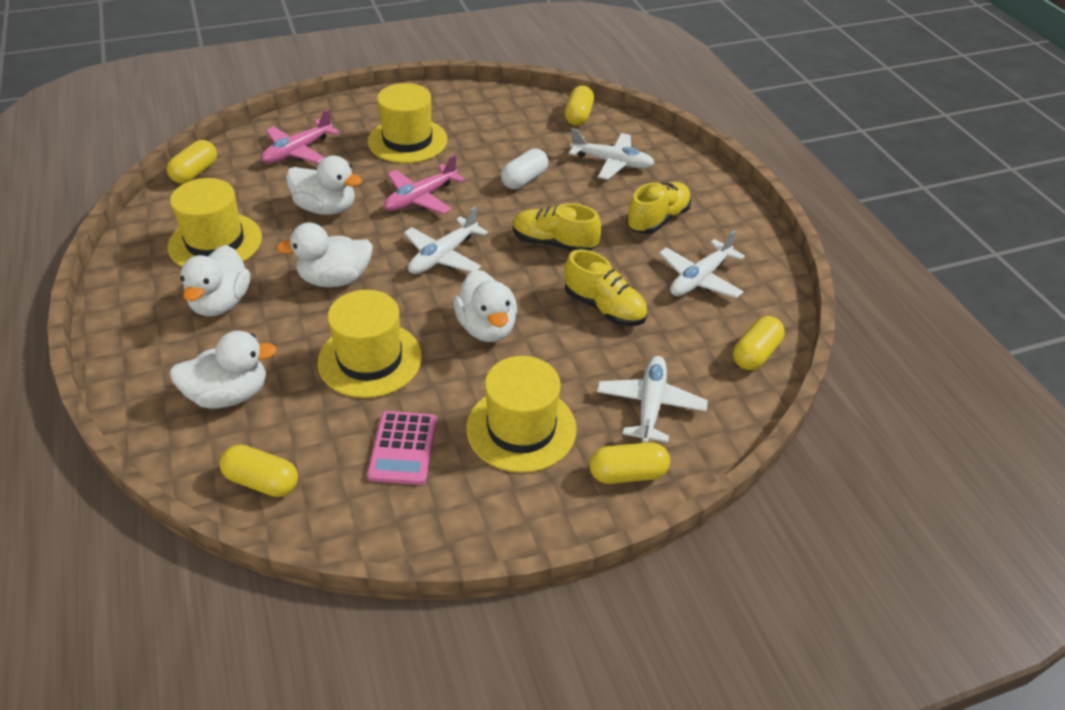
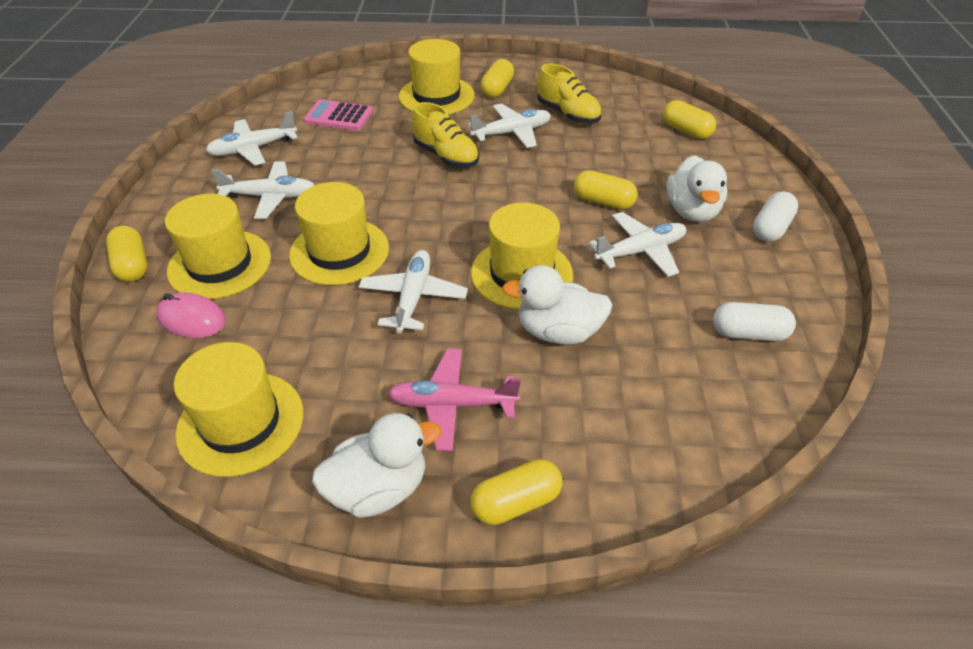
pink mouse: 0 -> 1
pink plane: 2 -> 1
white capsule: 1 -> 2
white duck: 5 -> 3
white plane: 4 -> 5
yellow hat: 4 -> 5
yellow shoe: 3 -> 2

